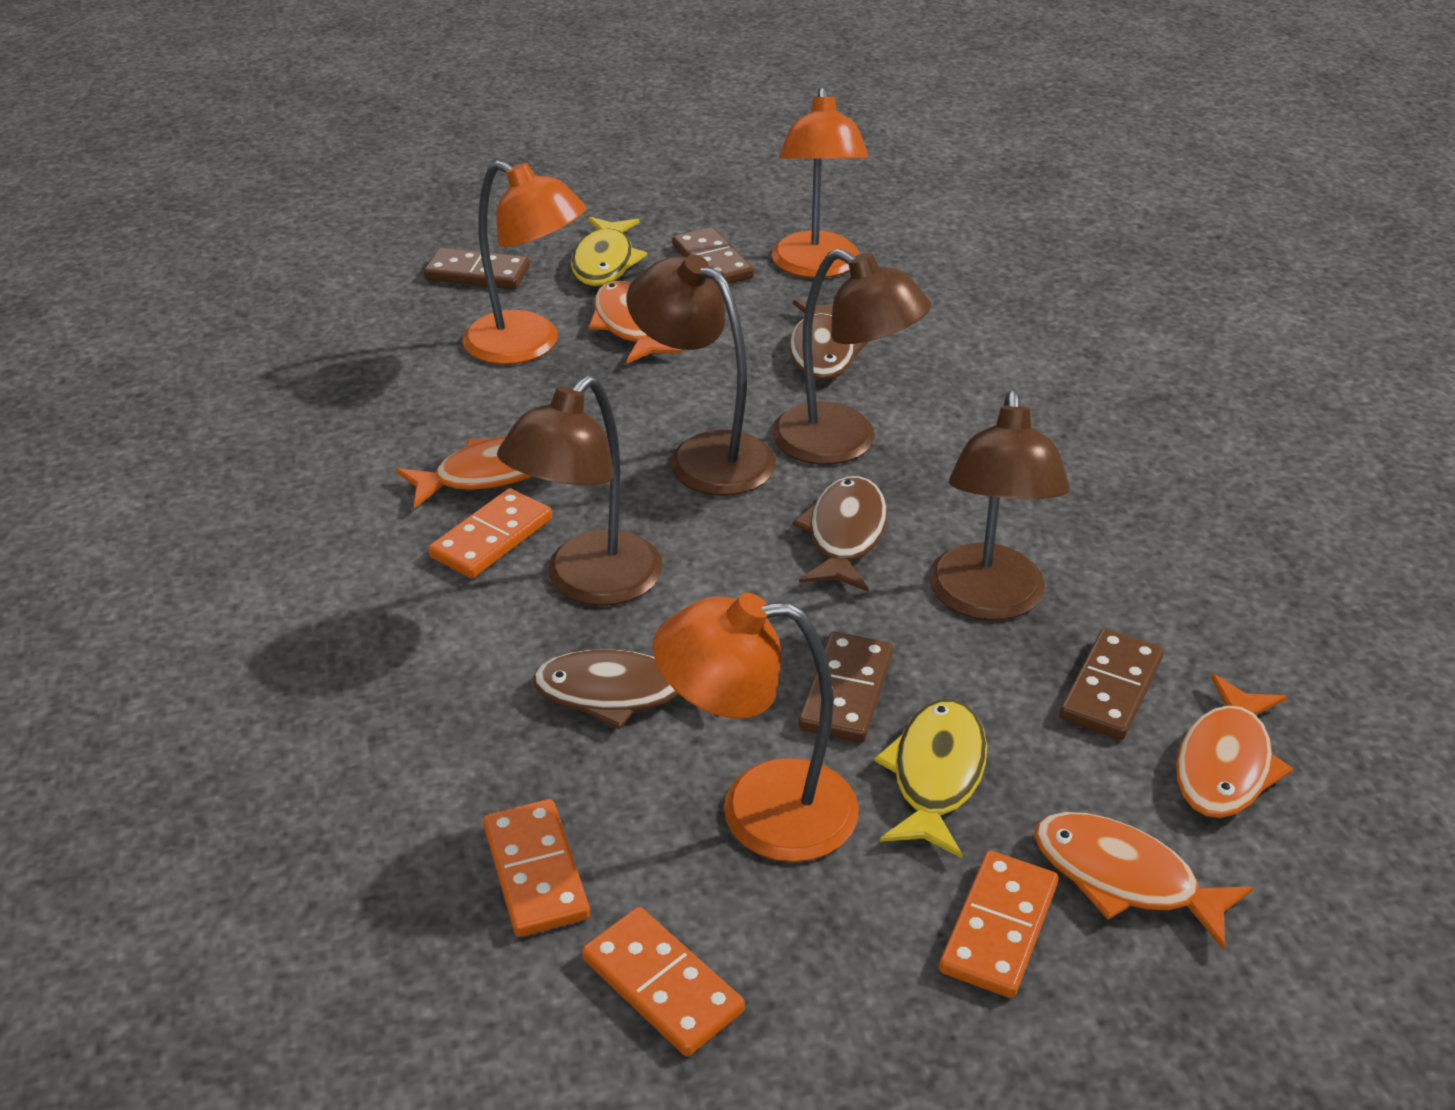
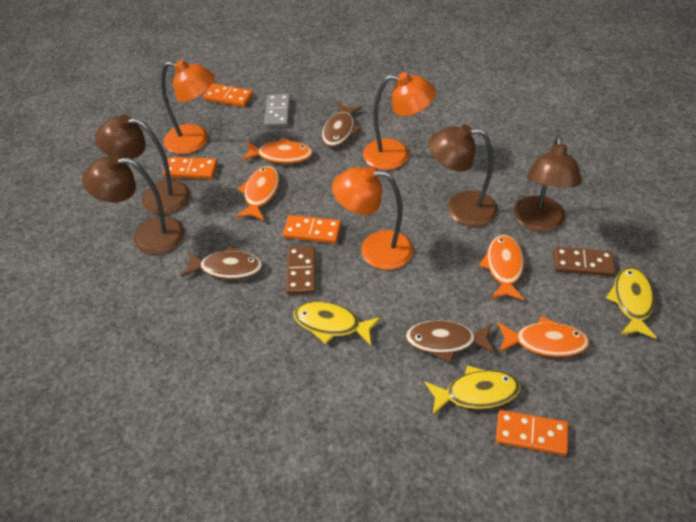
brown domino: 4 -> 2
grey domino: 0 -> 1
yellow fish: 2 -> 3

